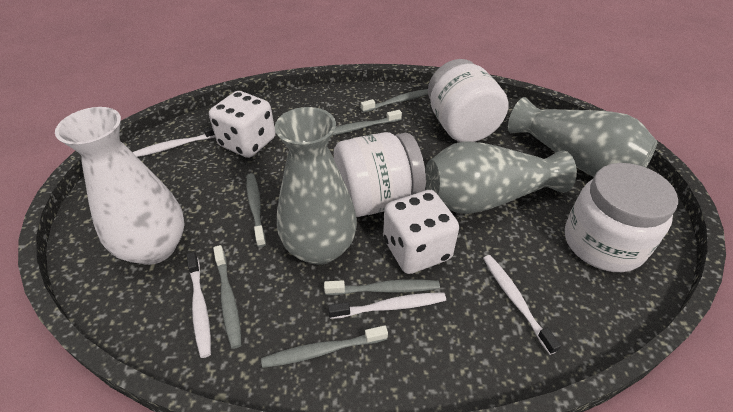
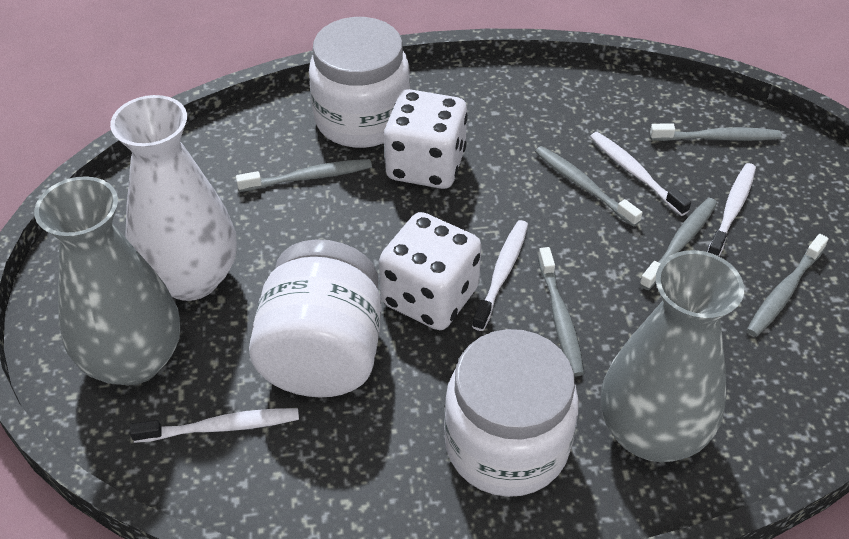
grey vase: 3 -> 2

